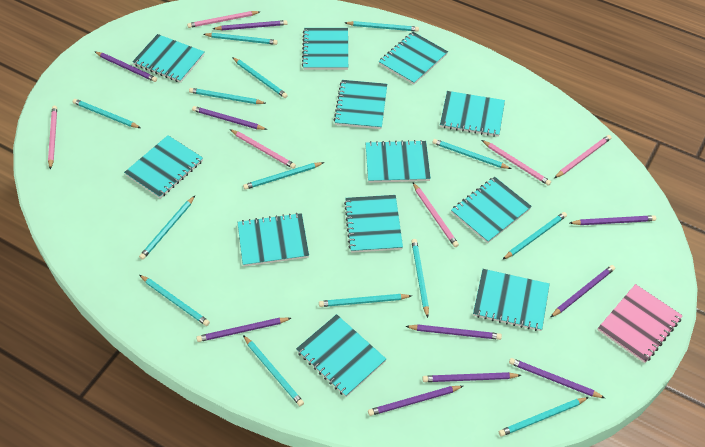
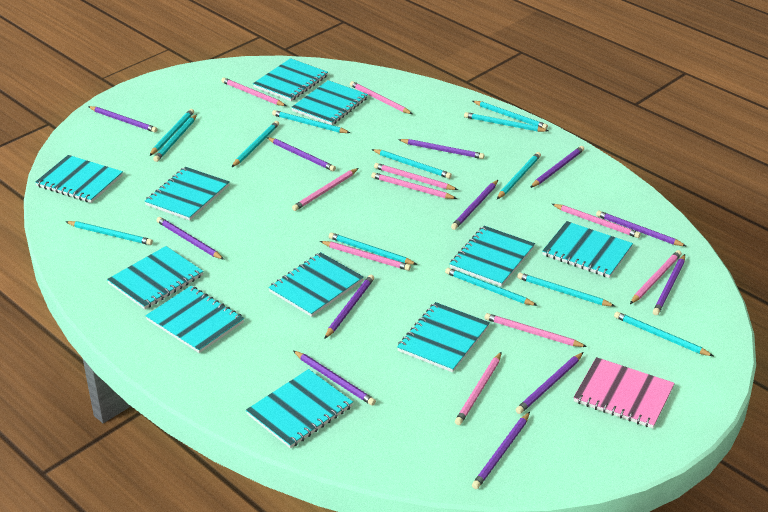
pink pencil: 6 -> 10
purple pencil: 10 -> 12
turquoise notebook: 12 -> 11
turquoise pencil: 14 -> 13

